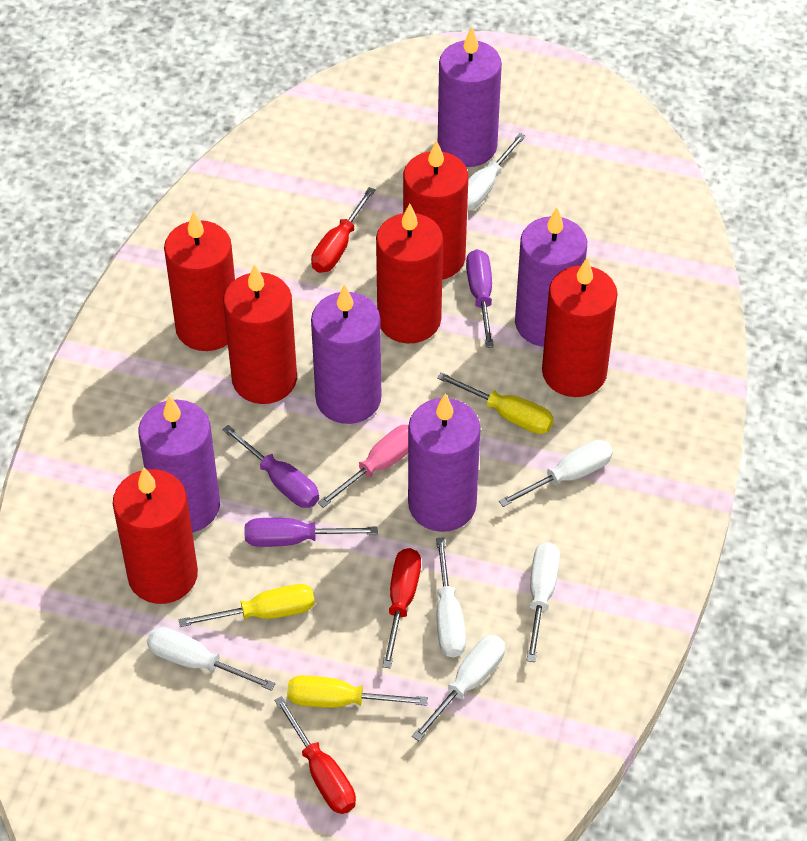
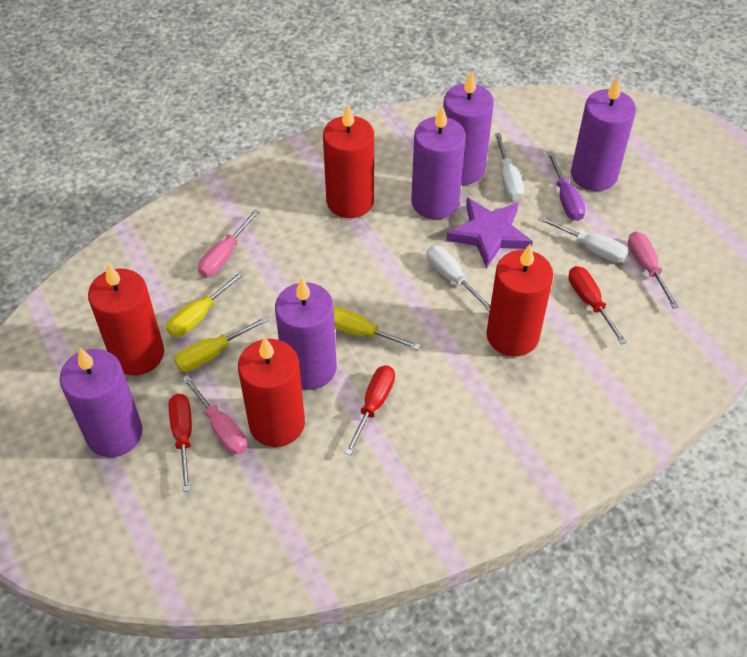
pink screwdriver: 1 -> 3
purple screwdriver: 3 -> 1
purple star: 0 -> 1
red candle: 6 -> 4
white screwdriver: 6 -> 3

